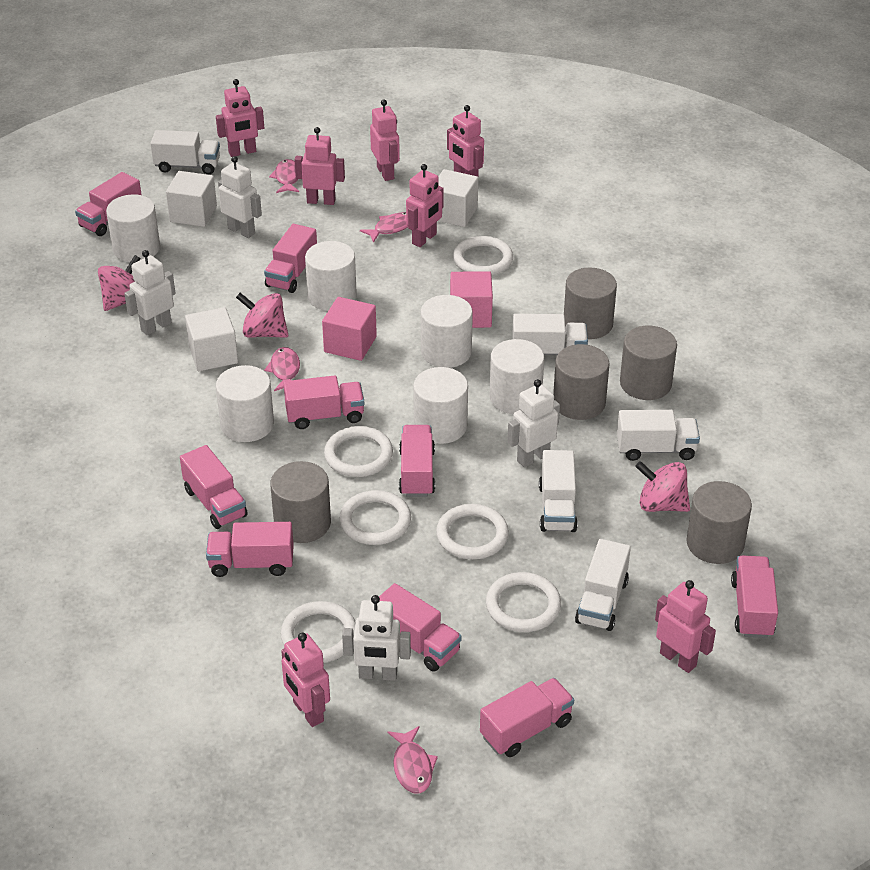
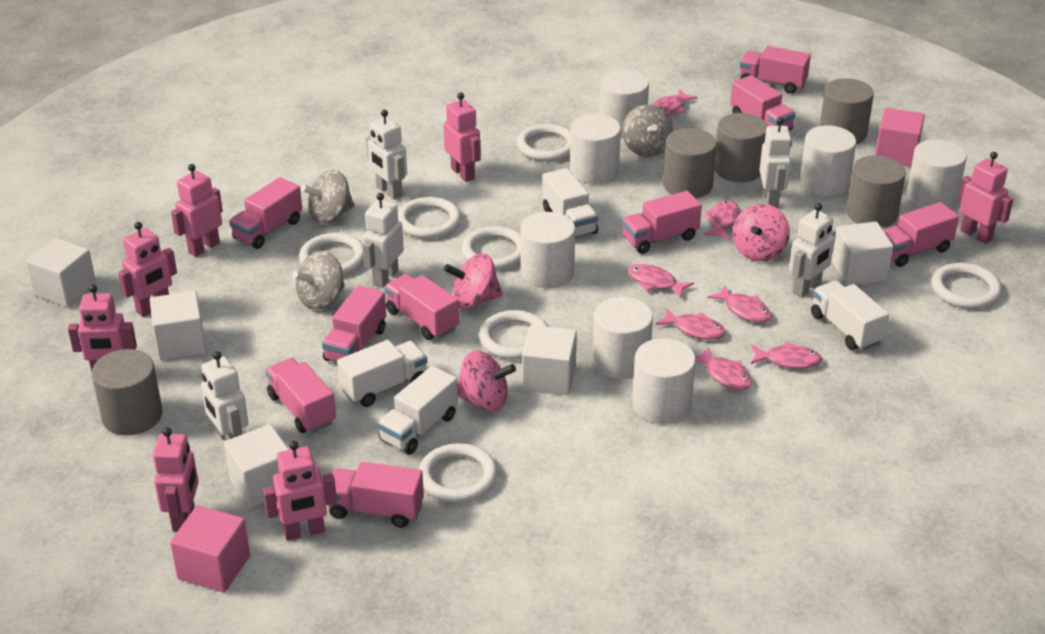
grey spinning top: 0 -> 3
pink fish: 4 -> 7
white cube: 3 -> 5
white cylinder: 6 -> 7
white ring: 6 -> 7
white robot: 4 -> 5
white truck: 5 -> 4

